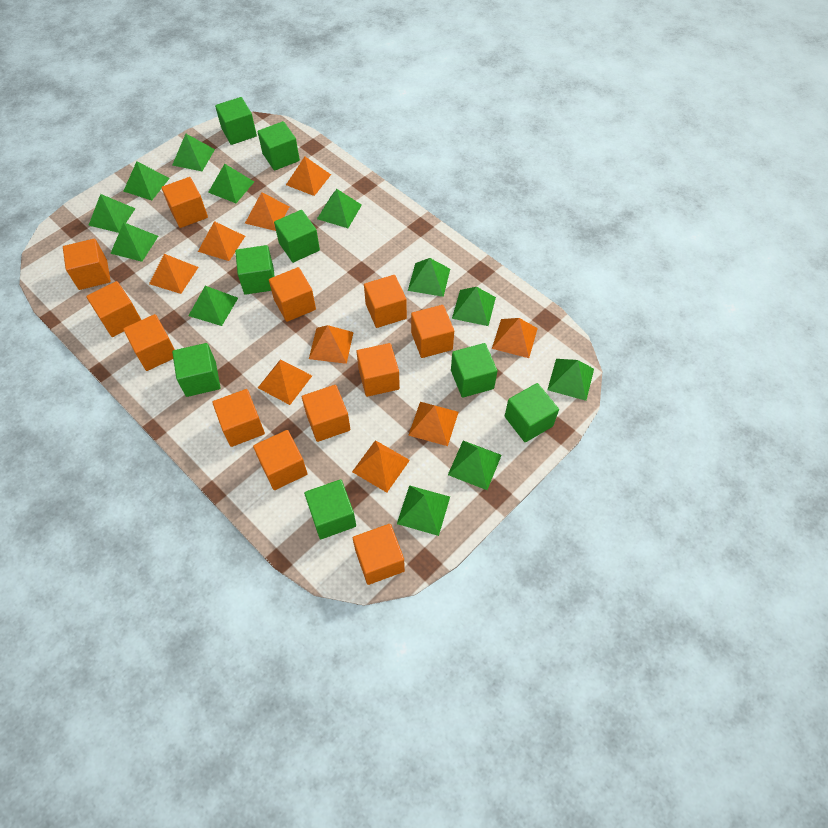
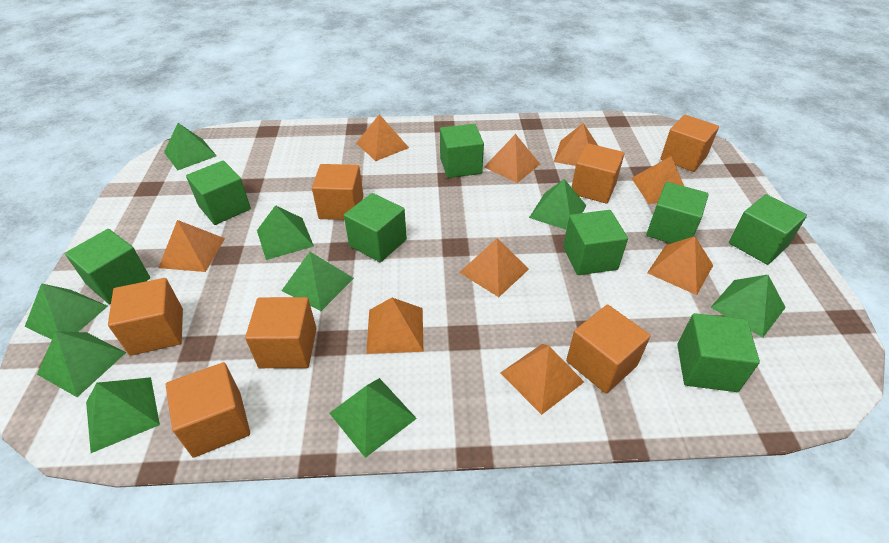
green pyramid: 12 -> 9
orange cube: 12 -> 7

